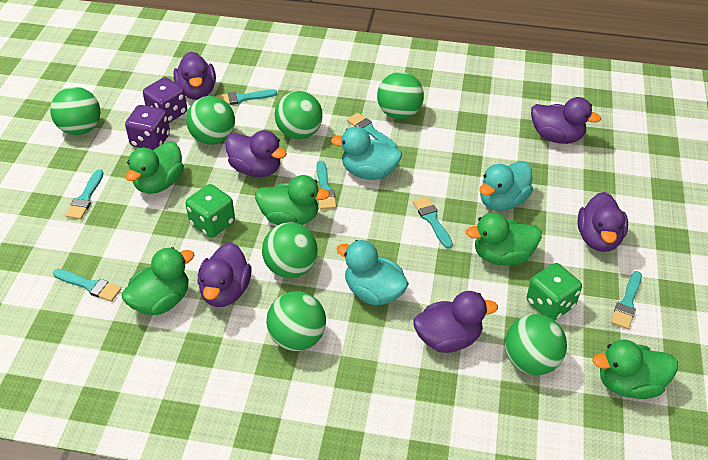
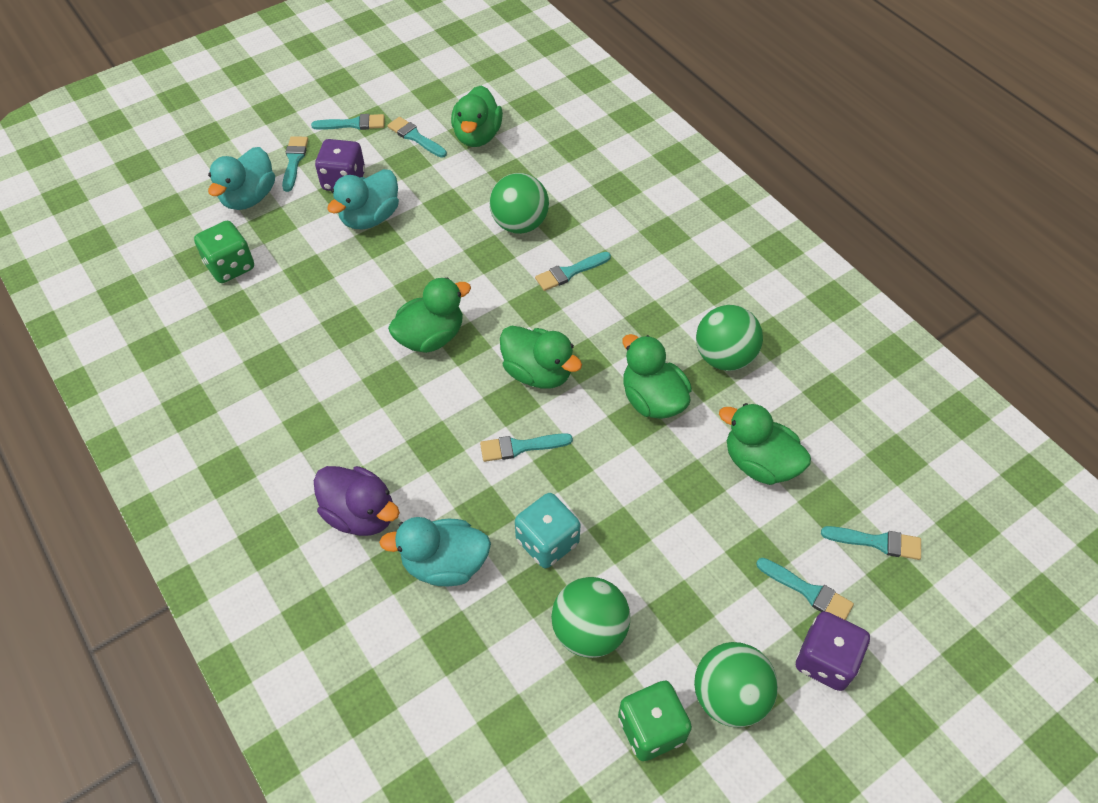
green ball: 7 -> 4
purple duck: 6 -> 1
turquoise dice: 0 -> 1

